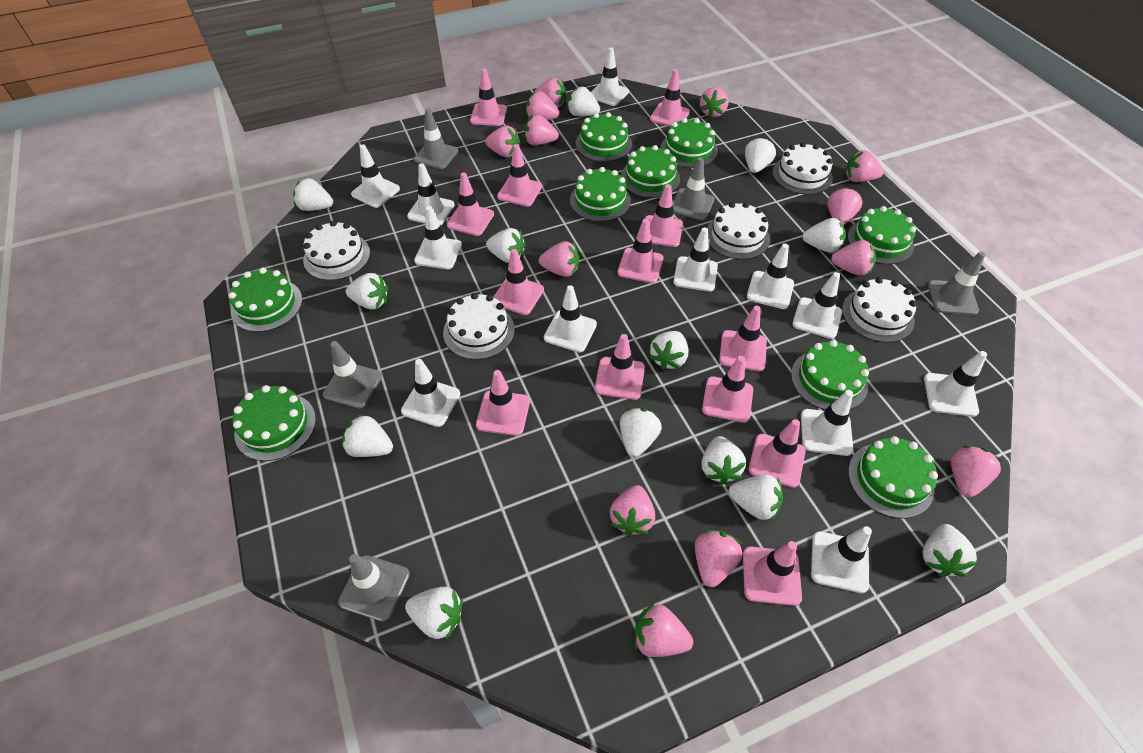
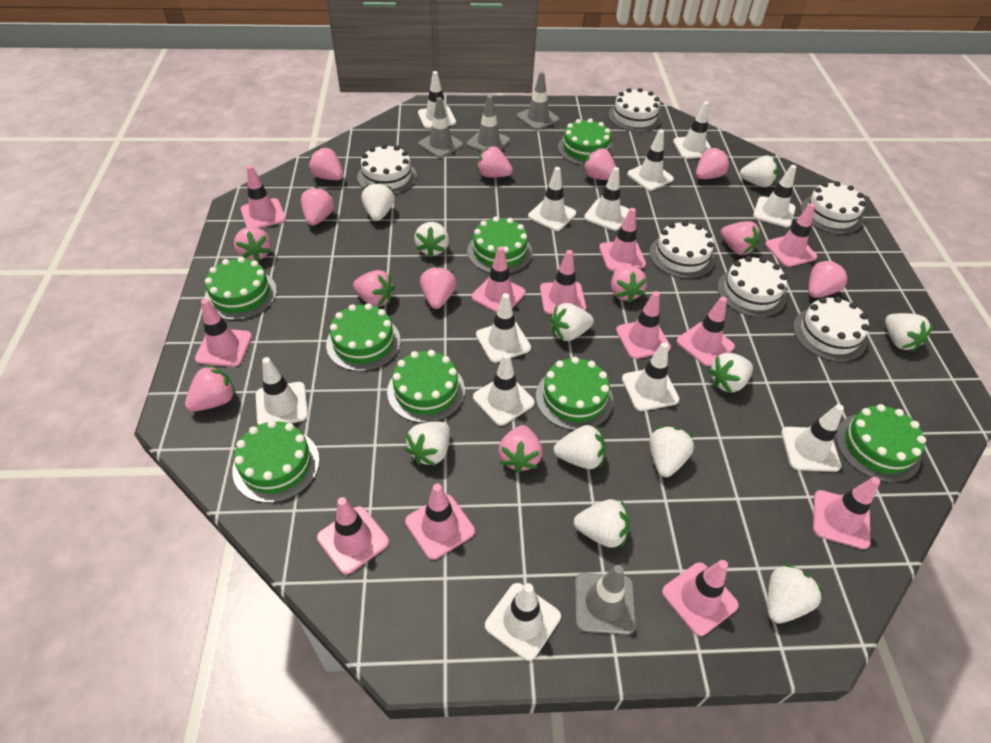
green cake: 9 -> 8
grey traffic cone: 5 -> 4
pink traffic cone: 13 -> 12
white cake: 5 -> 6
white strawberry: 13 -> 11

